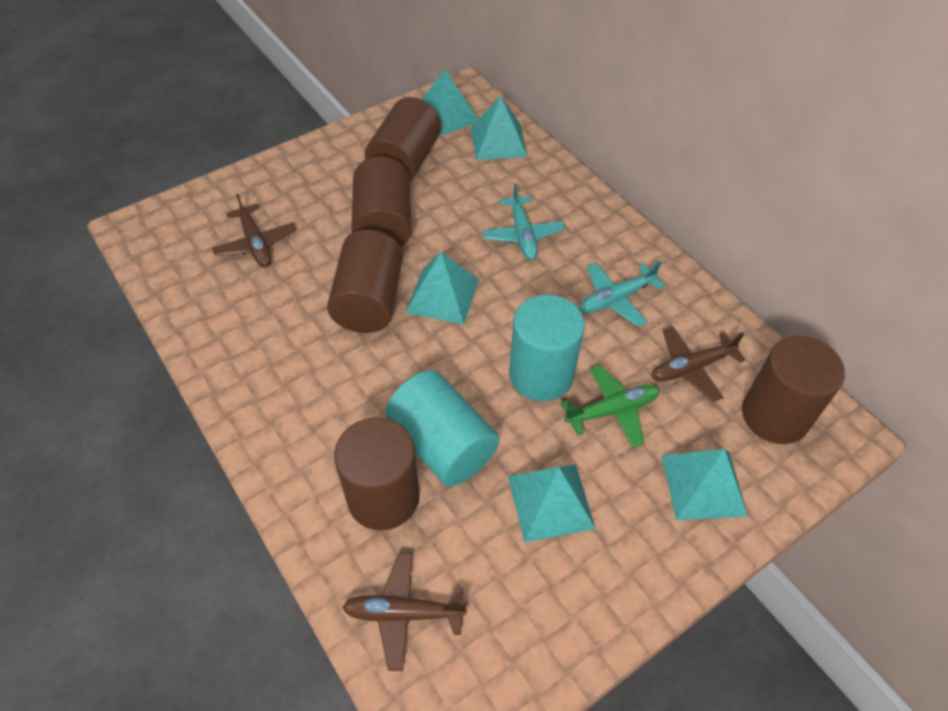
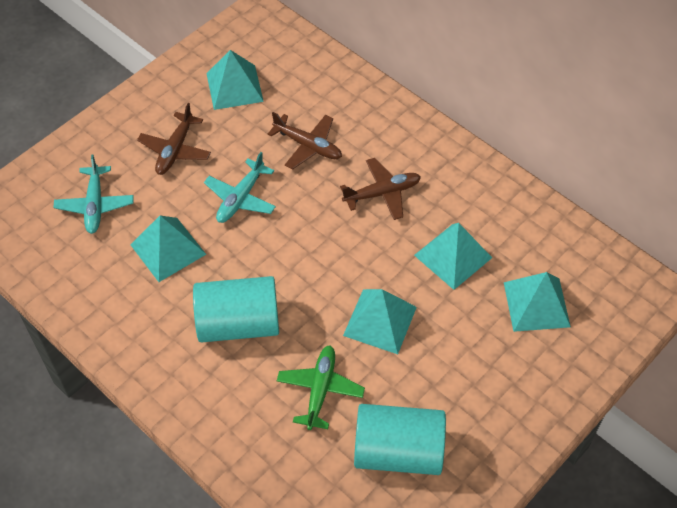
brown cylinder: 5 -> 0

